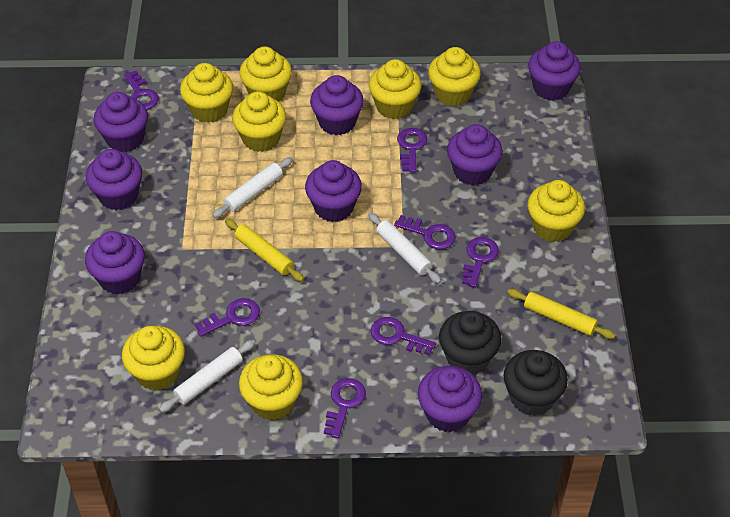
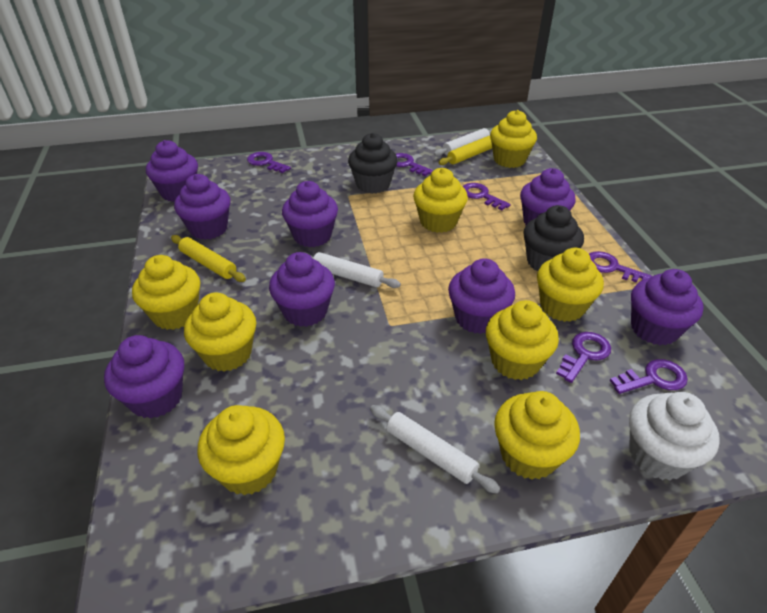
purple key: 7 -> 6
white cupcake: 0 -> 1

